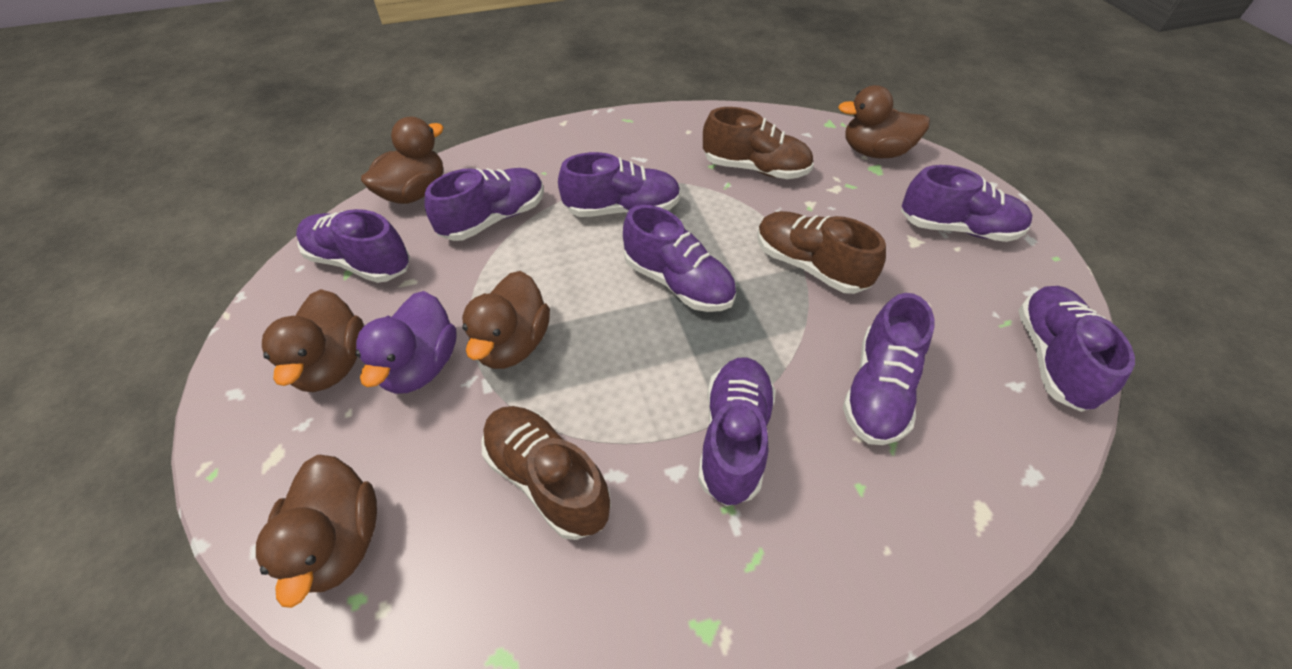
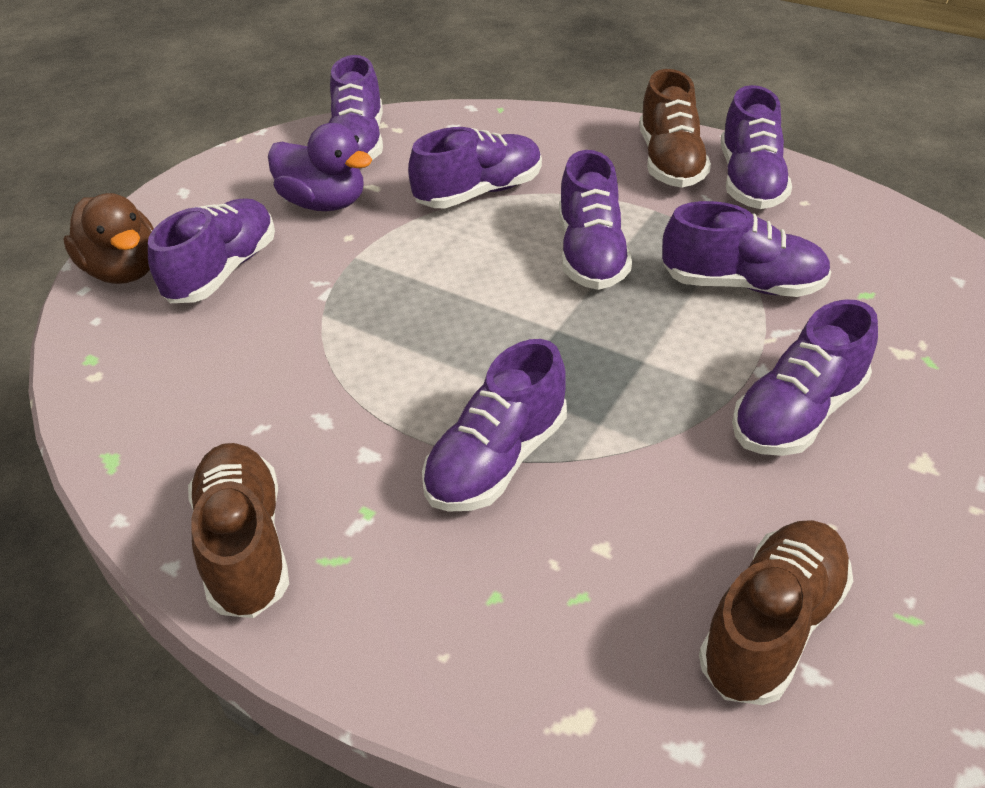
brown duck: 5 -> 1

